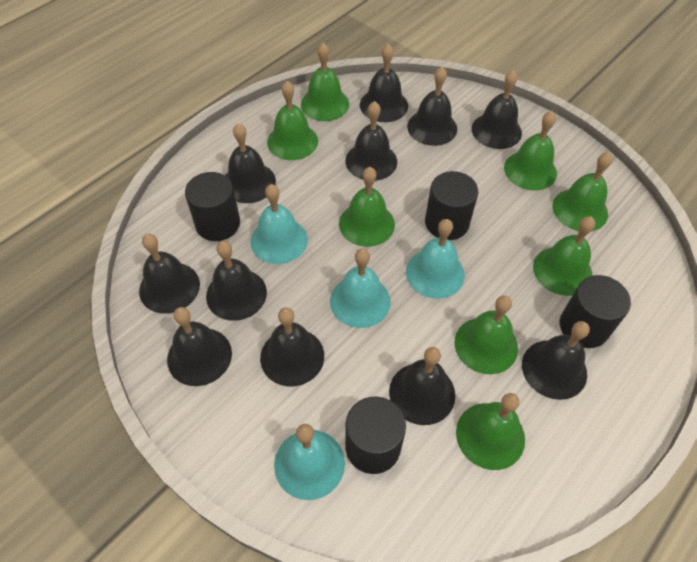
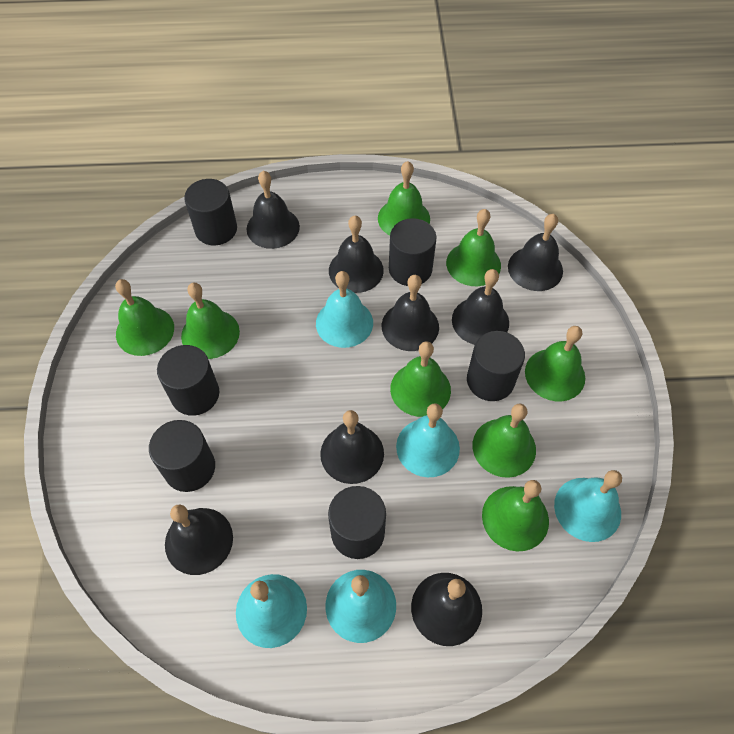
black bell: 11 -> 8
black cylinder: 4 -> 6
turquoise bell: 4 -> 5

